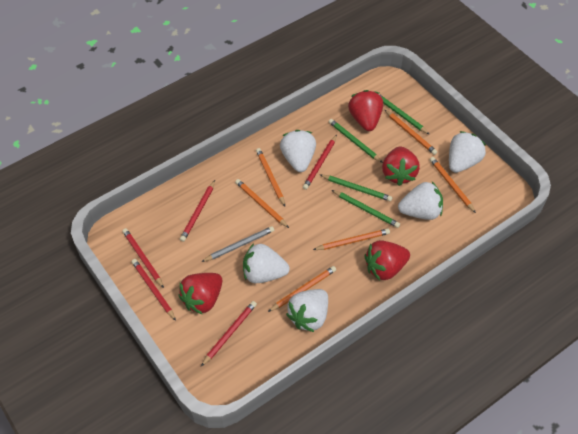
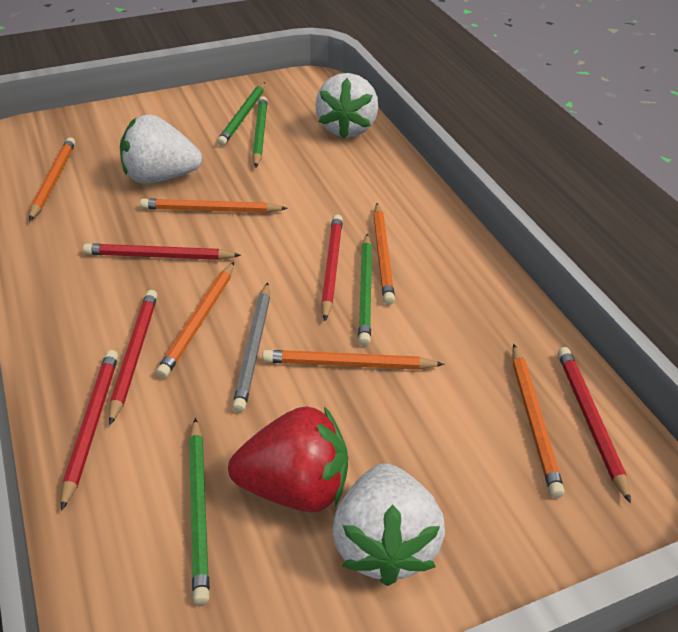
red strawberry: 4 -> 1
white strawberry: 5 -> 3

